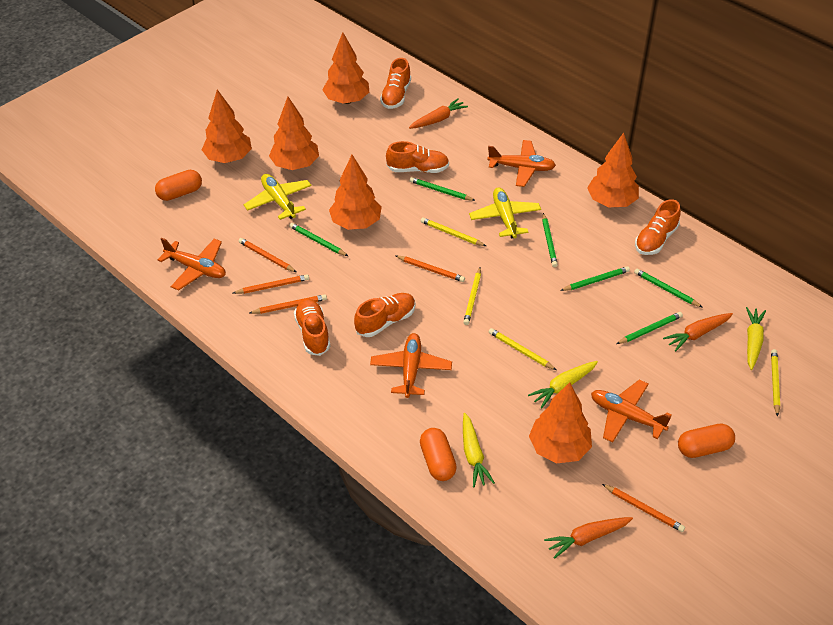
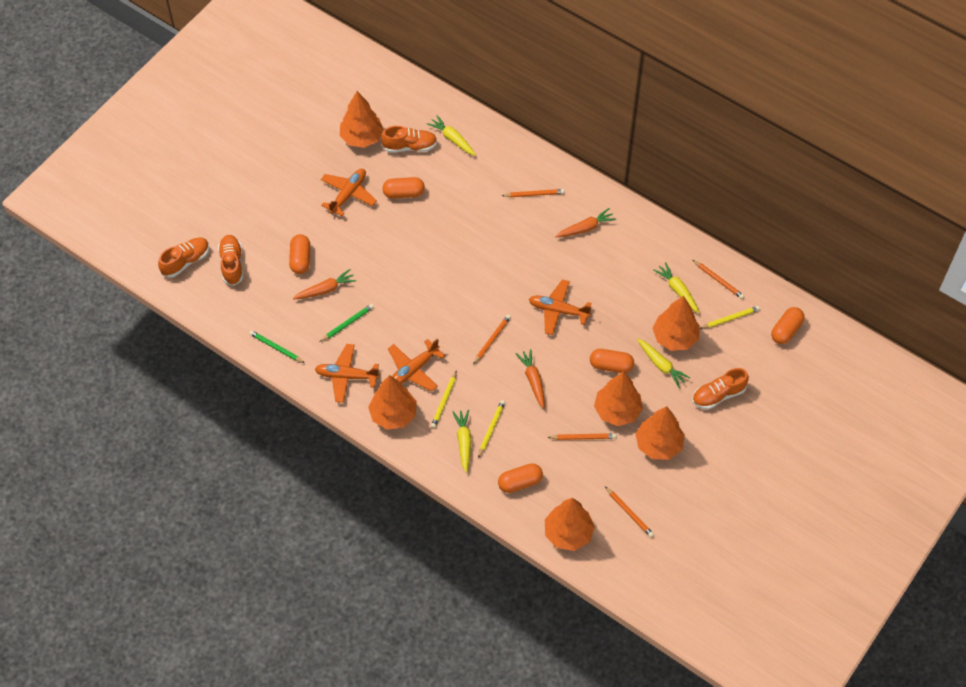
green pencil: 6 -> 2
orange capsule: 3 -> 5
orange shoe: 5 -> 4
yellow carrot: 3 -> 4
yellow pencil: 4 -> 3
yellow plane: 2 -> 0

